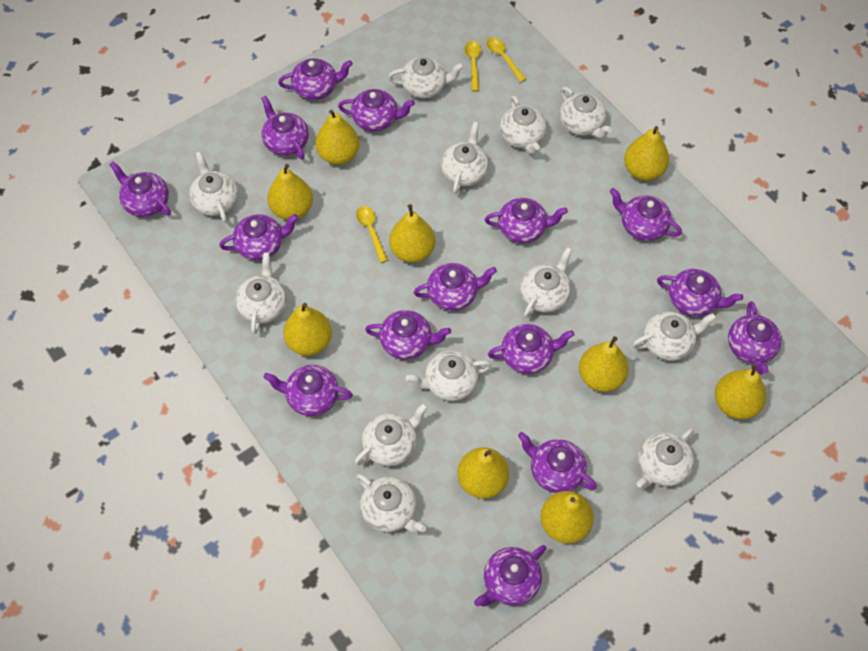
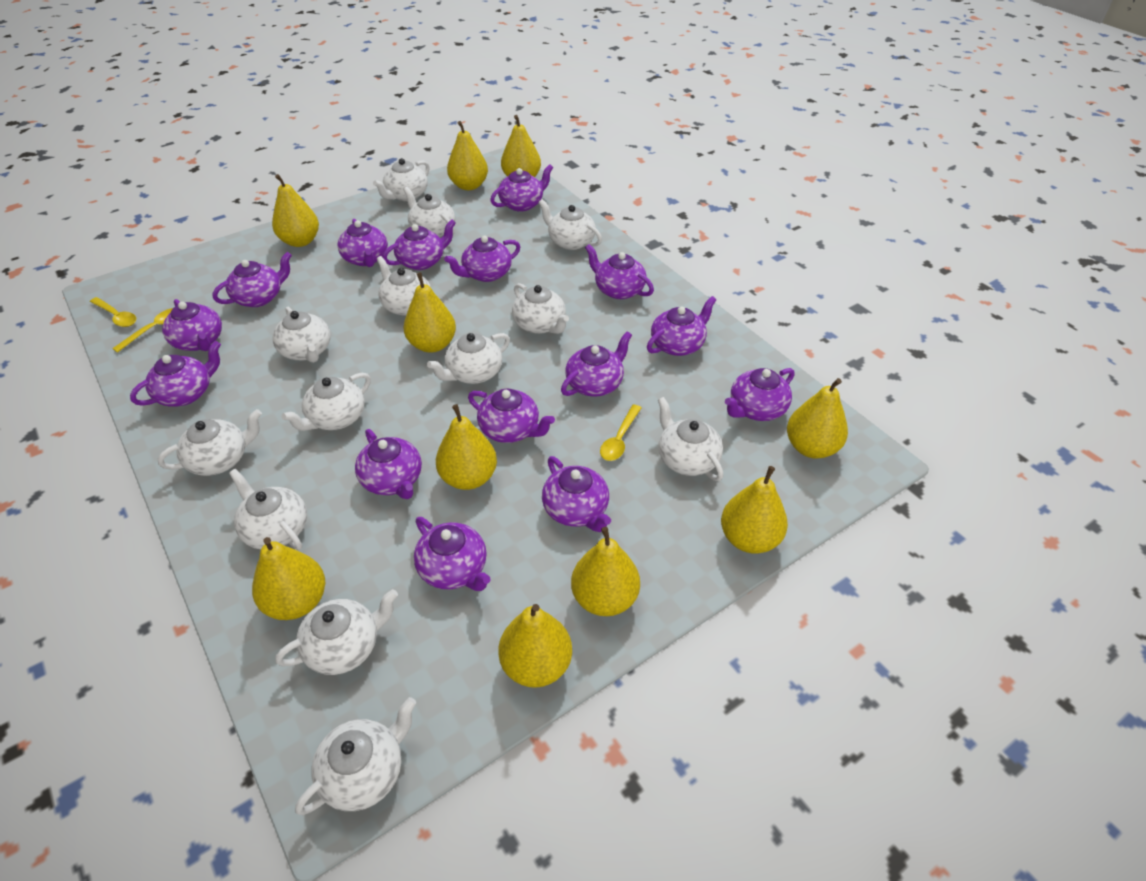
white teapot: 12 -> 13
yellow pear: 9 -> 10

